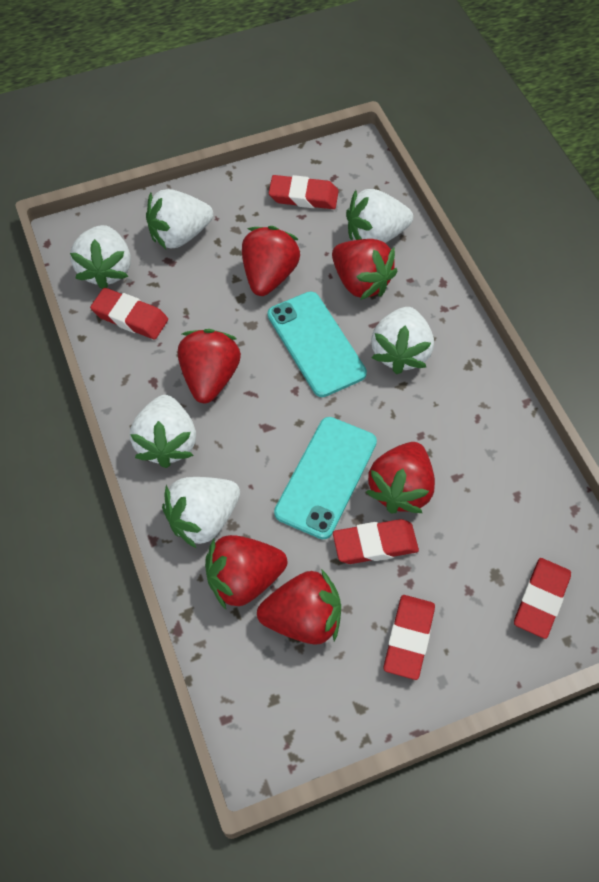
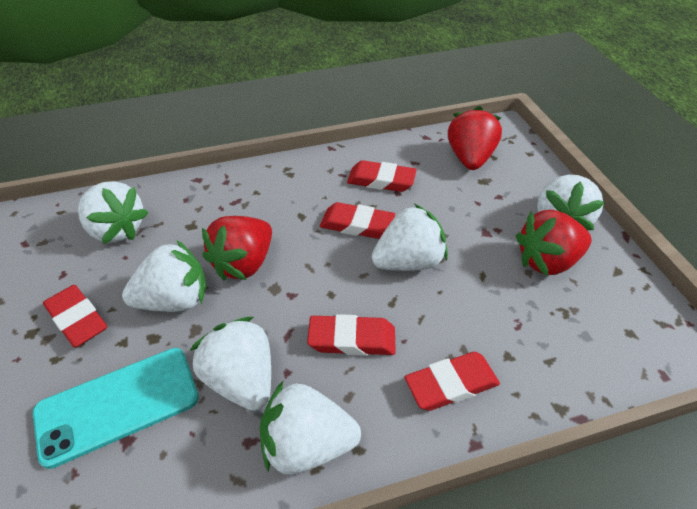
red strawberry: 6 -> 3
turquoise phone: 2 -> 1

